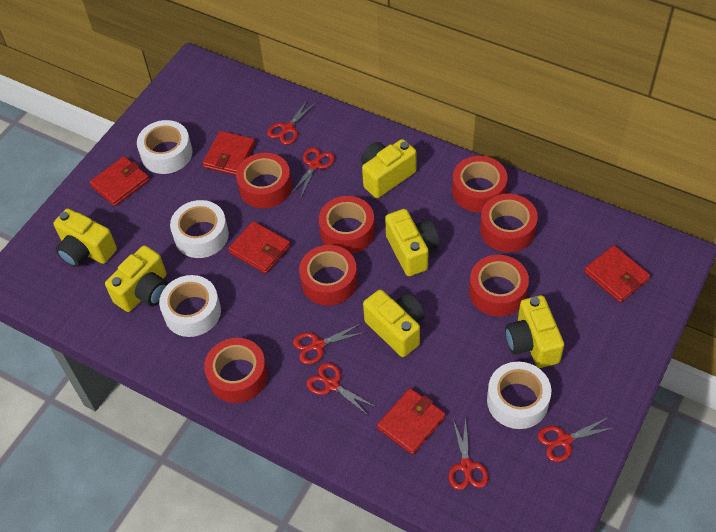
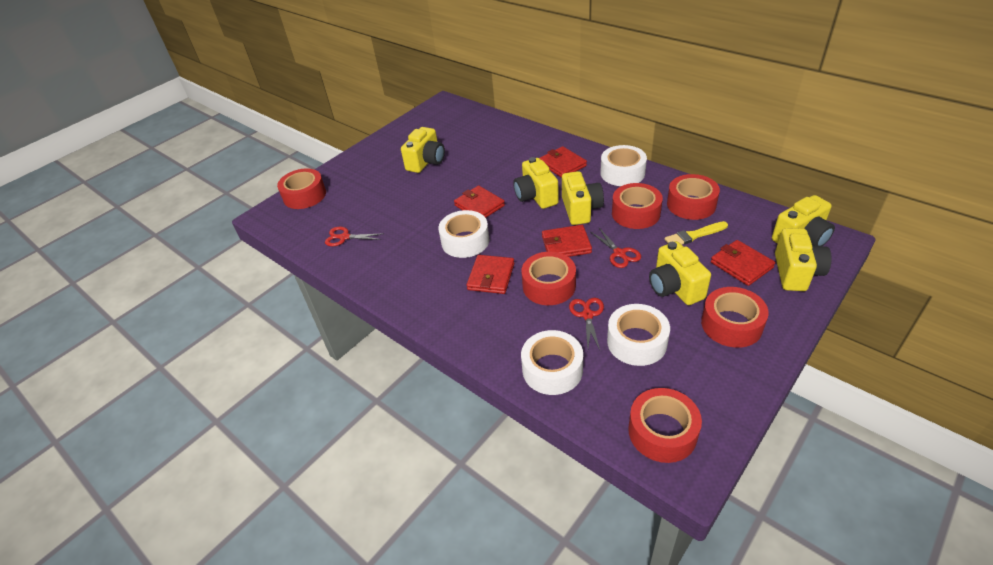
red scissors: 6 -> 3
red tape: 7 -> 6
yellow brush: 0 -> 1

